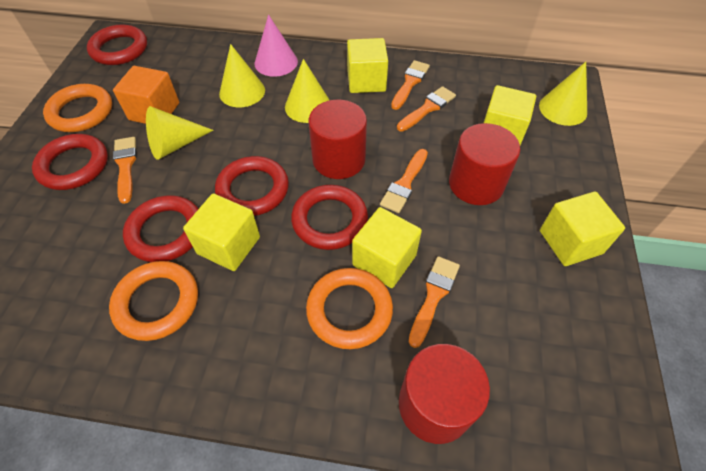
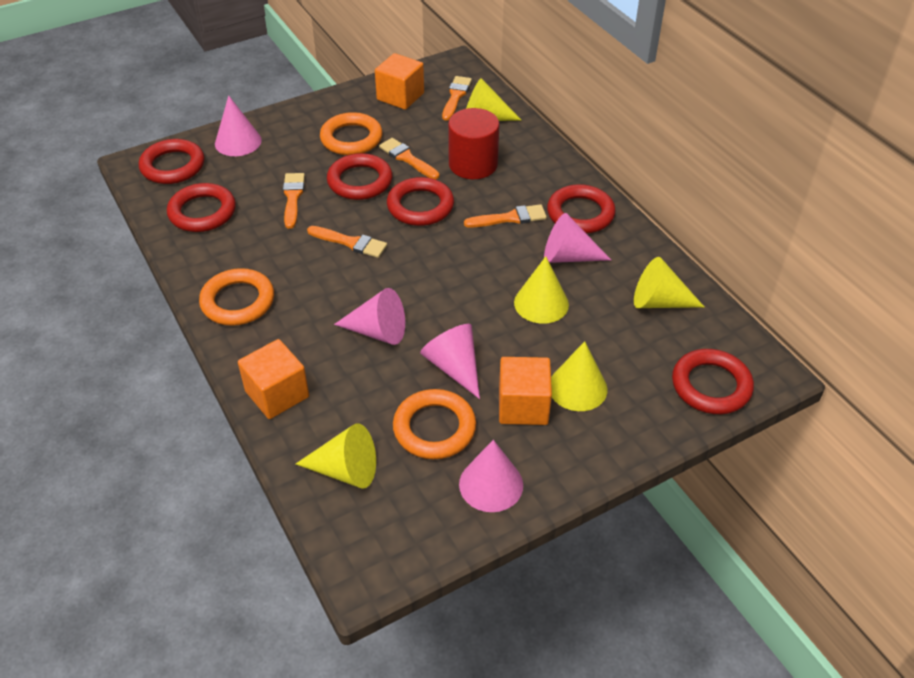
orange cube: 1 -> 3
pink cone: 1 -> 5
red cylinder: 3 -> 1
red ring: 5 -> 6
yellow cone: 4 -> 5
yellow cube: 5 -> 0

